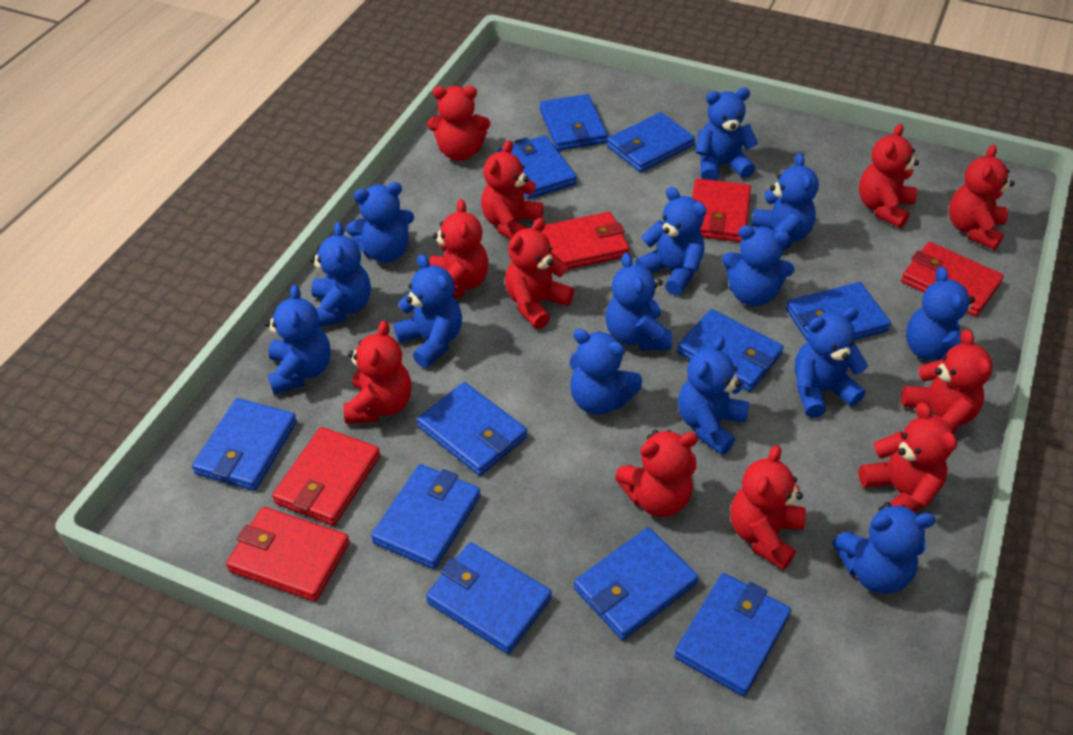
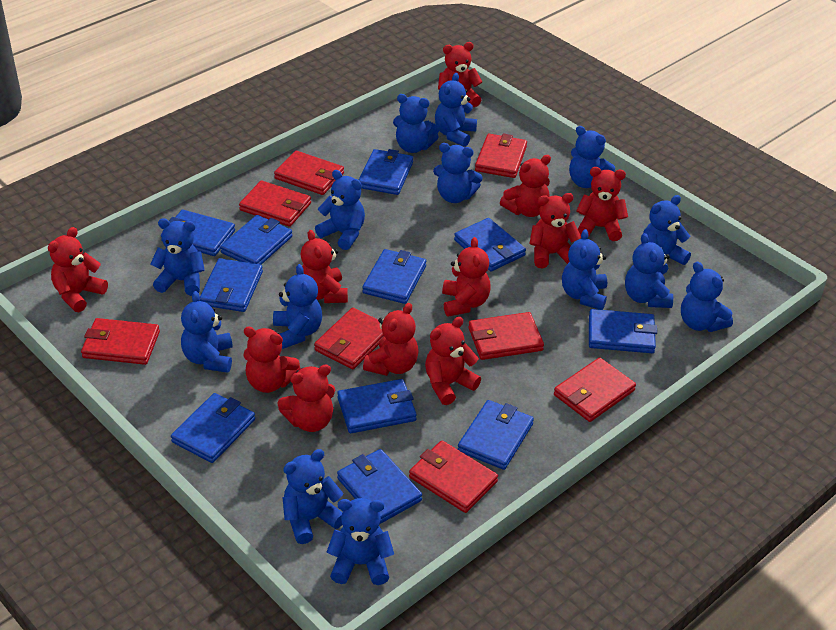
red wallet: 5 -> 8

